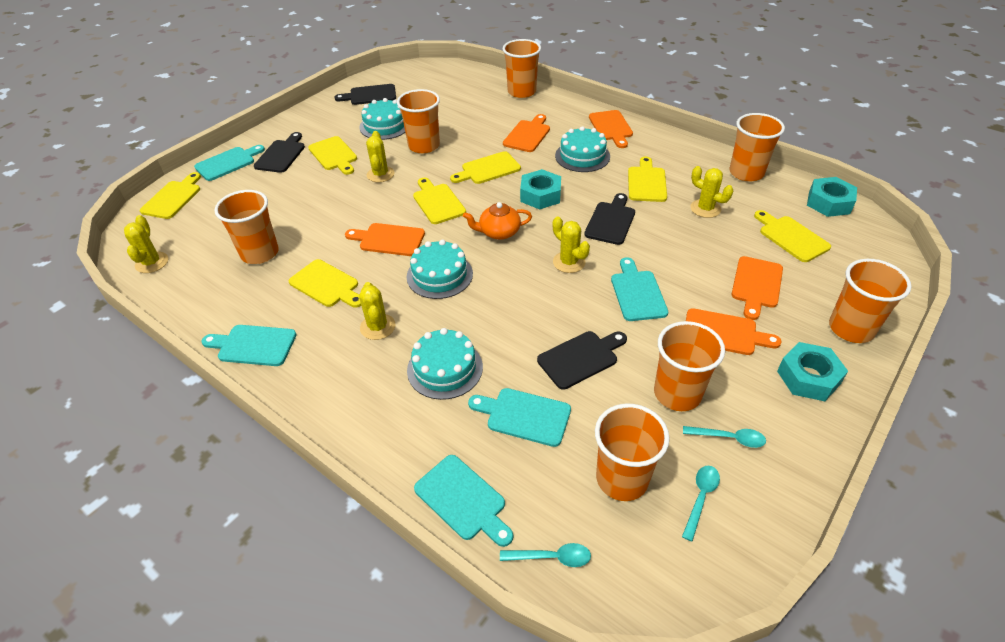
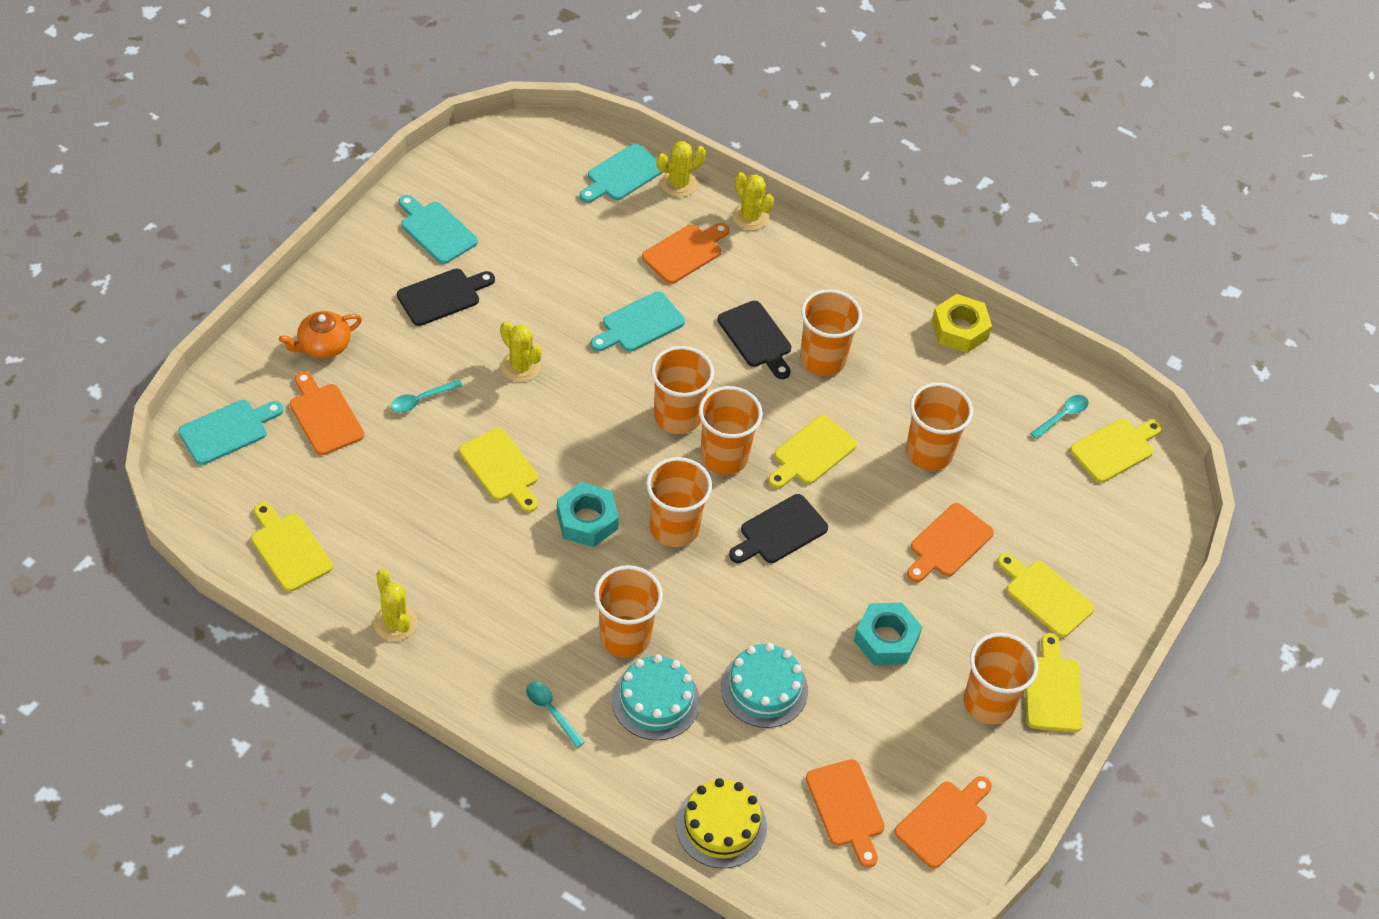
black cutting board: 4 -> 3
turquoise cake: 4 -> 2
turquoise cutting board: 5 -> 4
turquoise nut: 3 -> 2
yellow cactus: 5 -> 4
yellow cake: 0 -> 1
yellow cutting board: 7 -> 6
yellow nut: 0 -> 1

